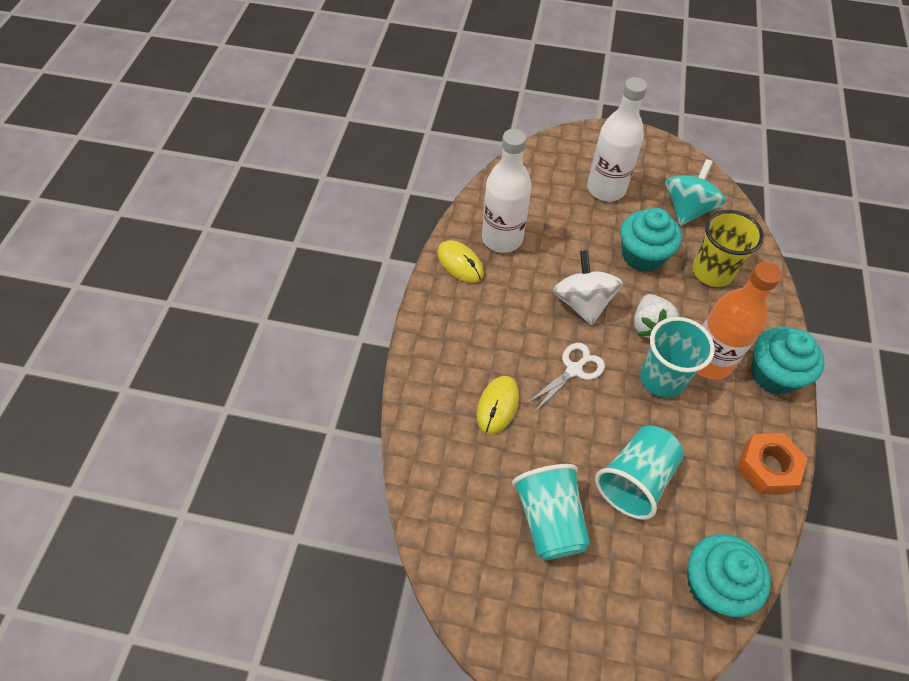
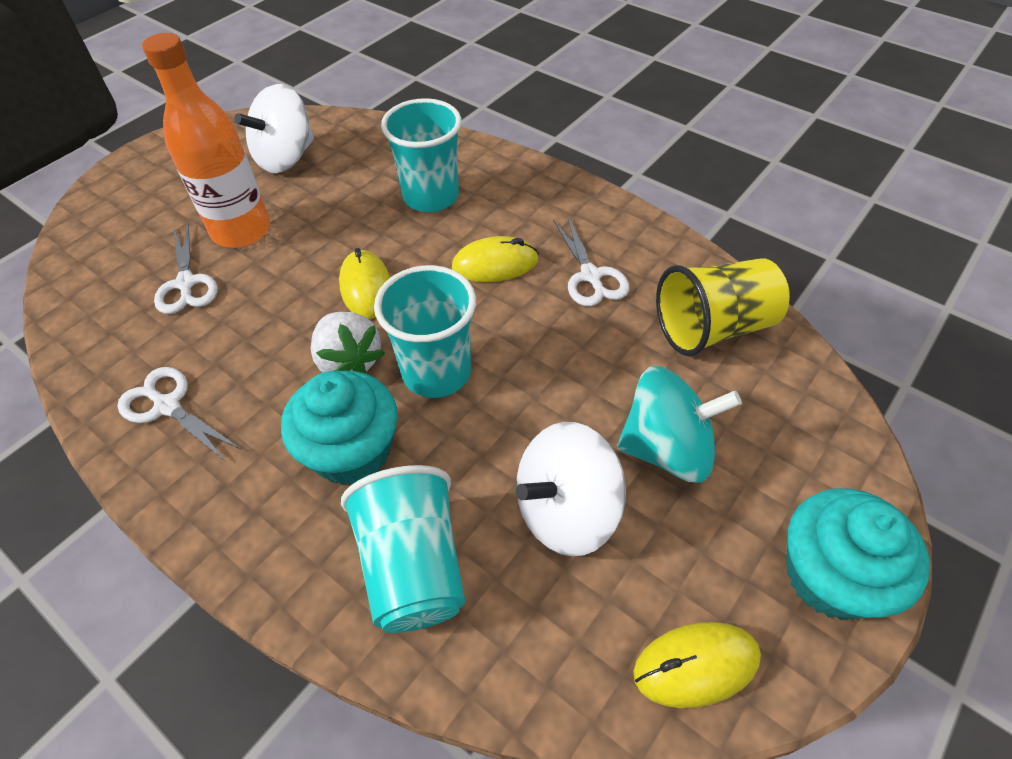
orange nut: 1 -> 0
turquoise cupcake: 3 -> 2
white bottle: 2 -> 0
white scissors: 1 -> 3
white spinning top: 1 -> 2
yellow mouse: 2 -> 3

